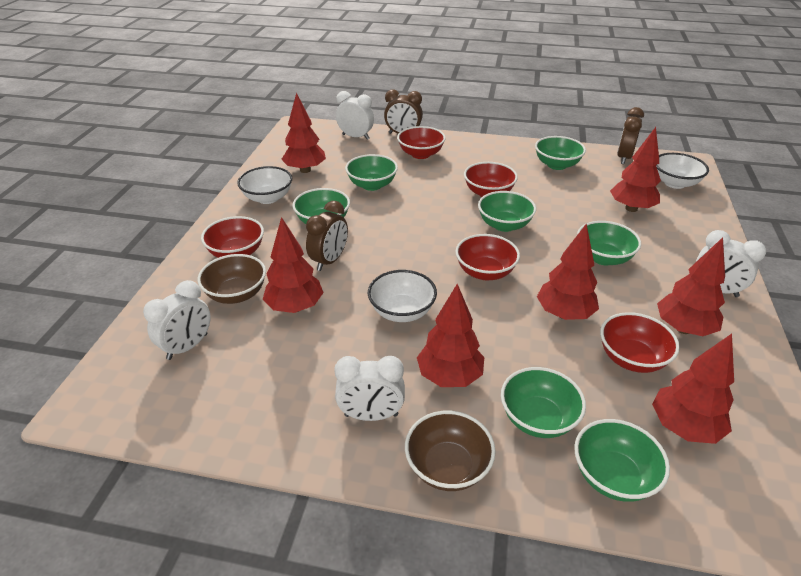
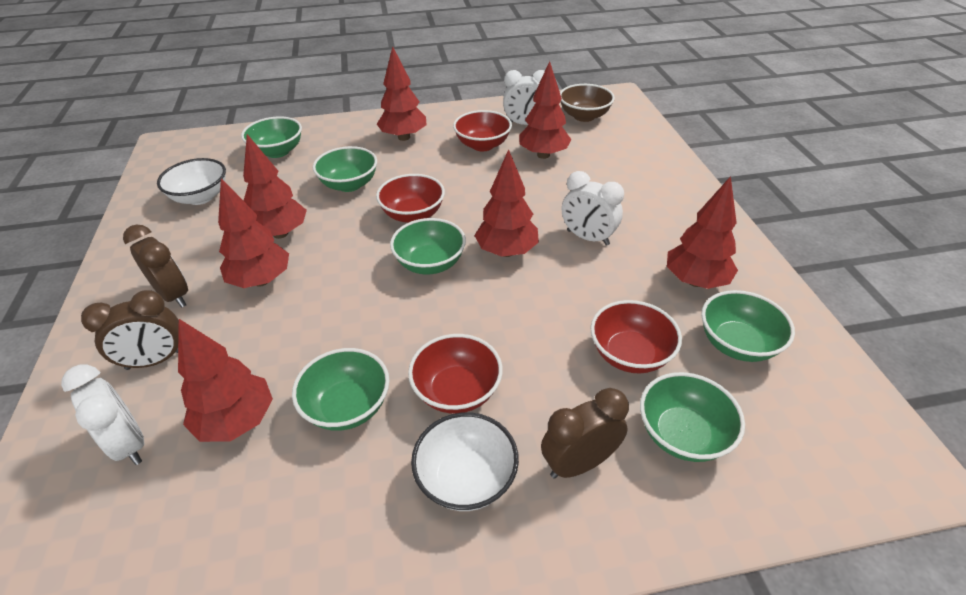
brown bowl: 2 -> 1
green bowl: 7 -> 6
red bowl: 5 -> 4
white bowl: 3 -> 2
white clock: 4 -> 3

